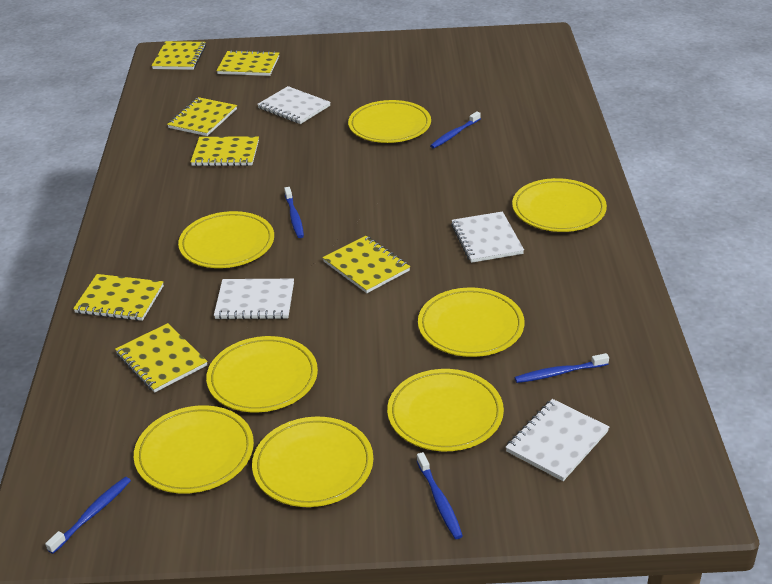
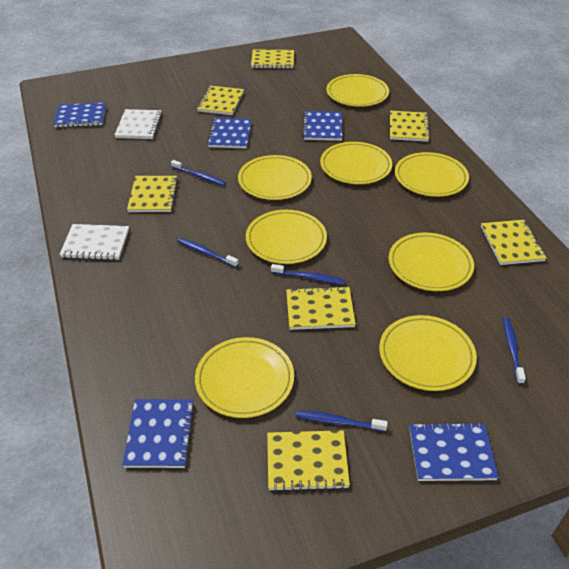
blue notebook: 0 -> 5
white notebook: 4 -> 2

